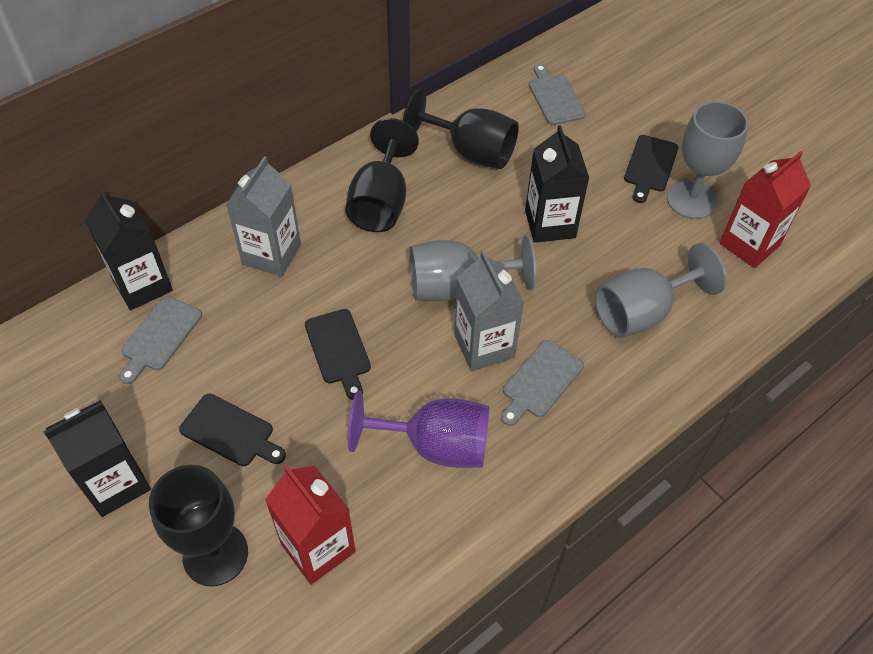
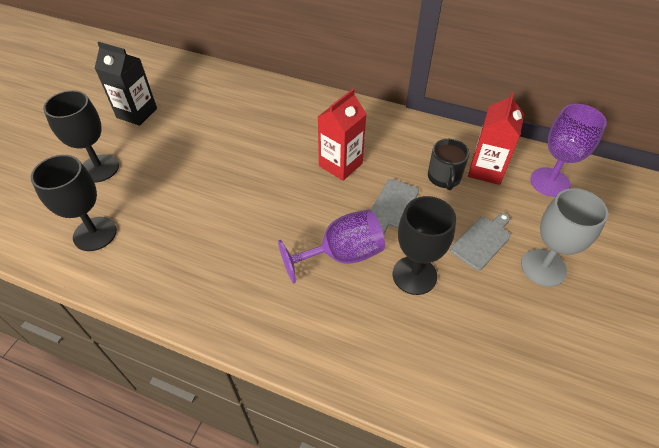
black carton: 3 -> 1
black cutting board: 3 -> 0
black mug: 0 -> 1
grey carton: 2 -> 0
grey cutting board: 3 -> 2
grey goblet: 3 -> 1
purple goblet: 1 -> 2

